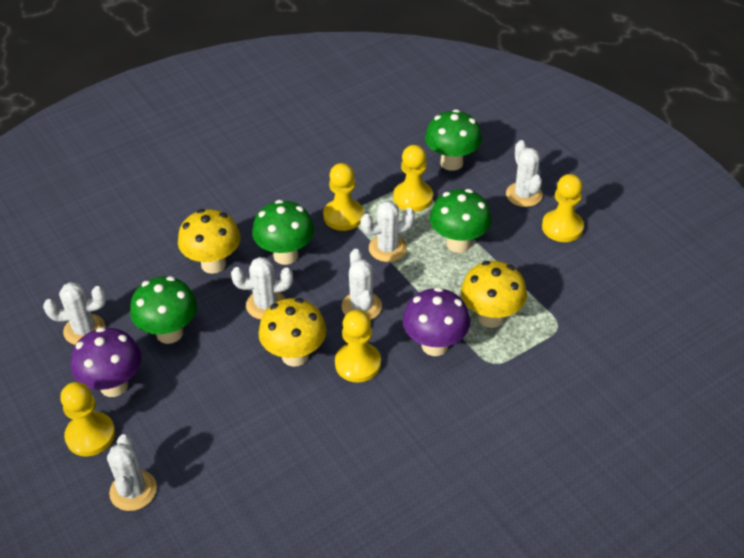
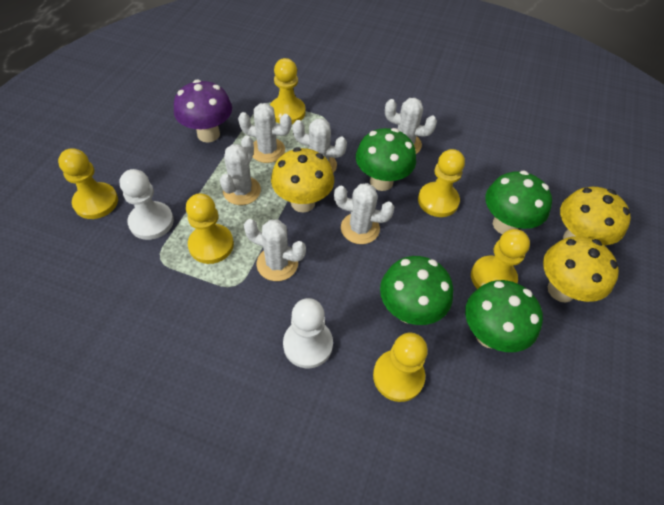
purple mushroom: 2 -> 1
white pawn: 0 -> 2
yellow pawn: 5 -> 6

